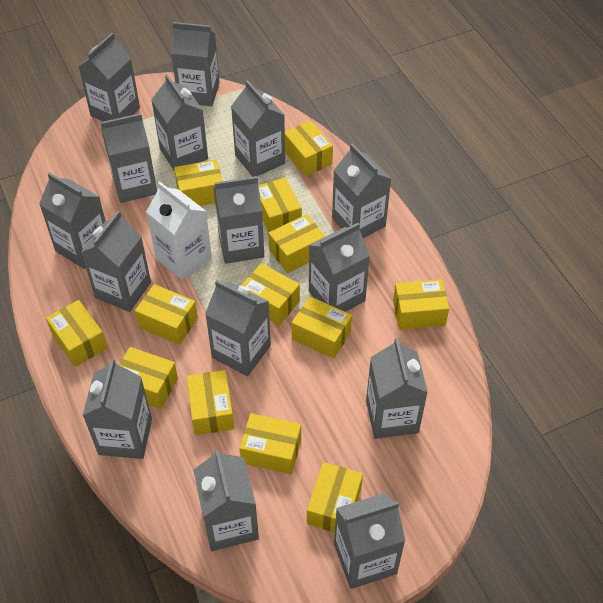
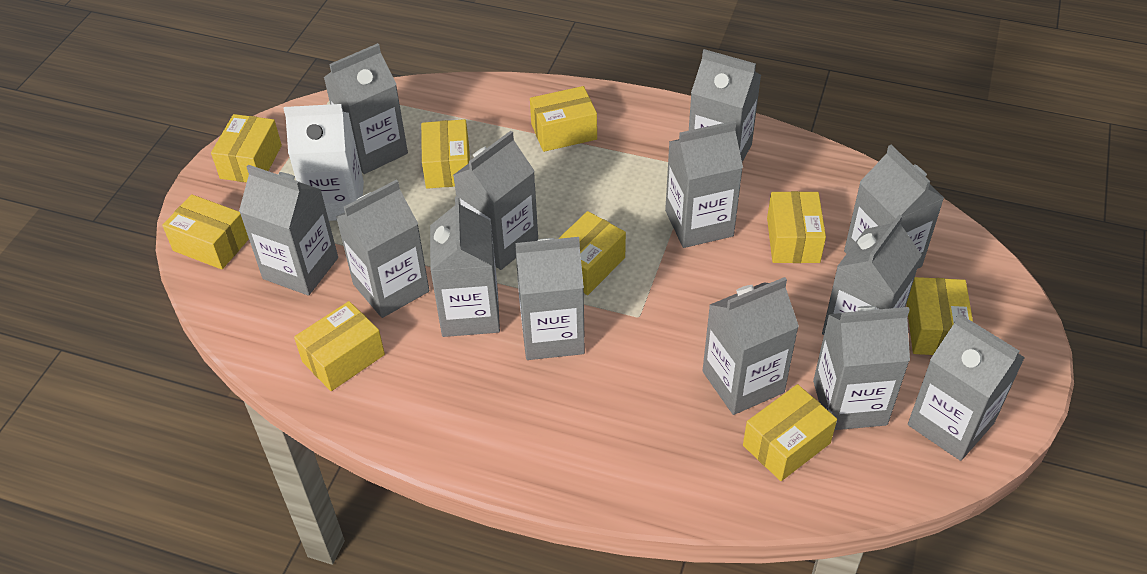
grey carton: 15 -> 13
yellow box: 13 -> 9

